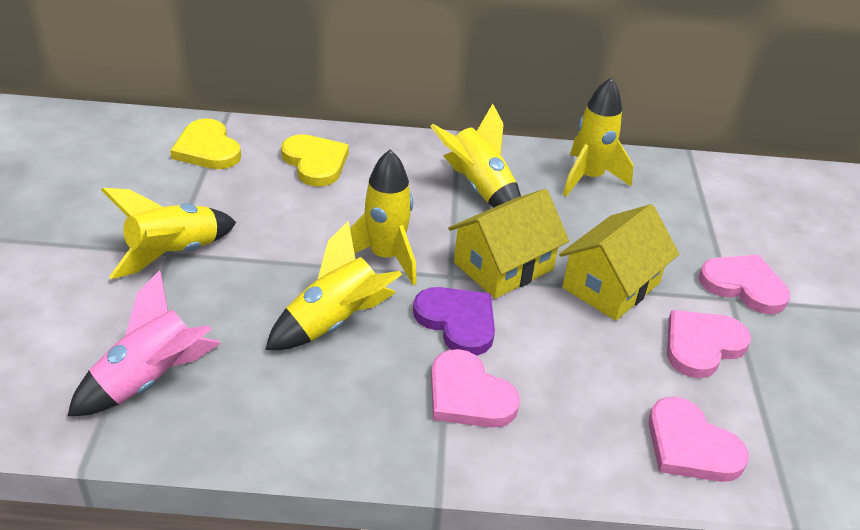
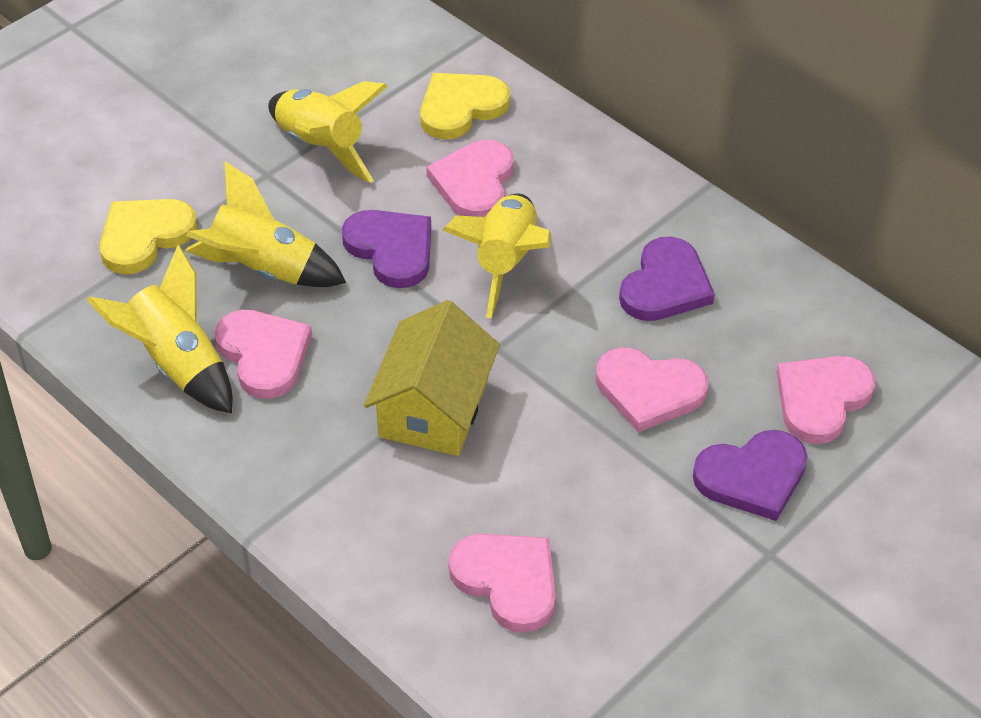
pink heart: 4 -> 5
pink rocket: 1 -> 0
purple heart: 1 -> 3
yellow house: 2 -> 1
yellow rocket: 5 -> 4

